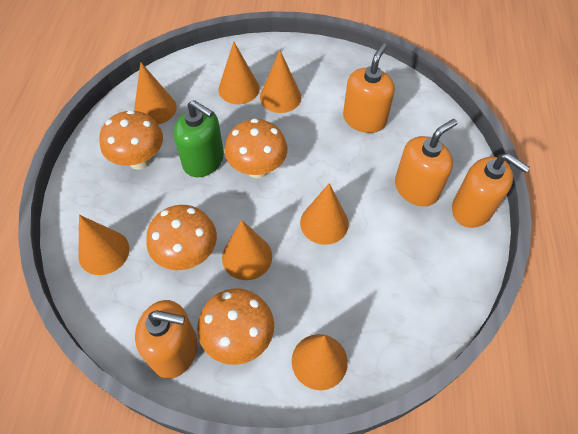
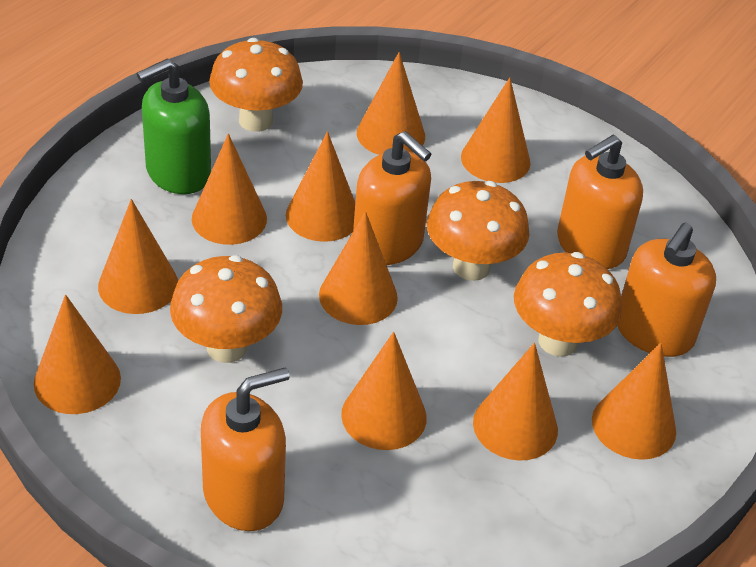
orange cone: 7 -> 10

